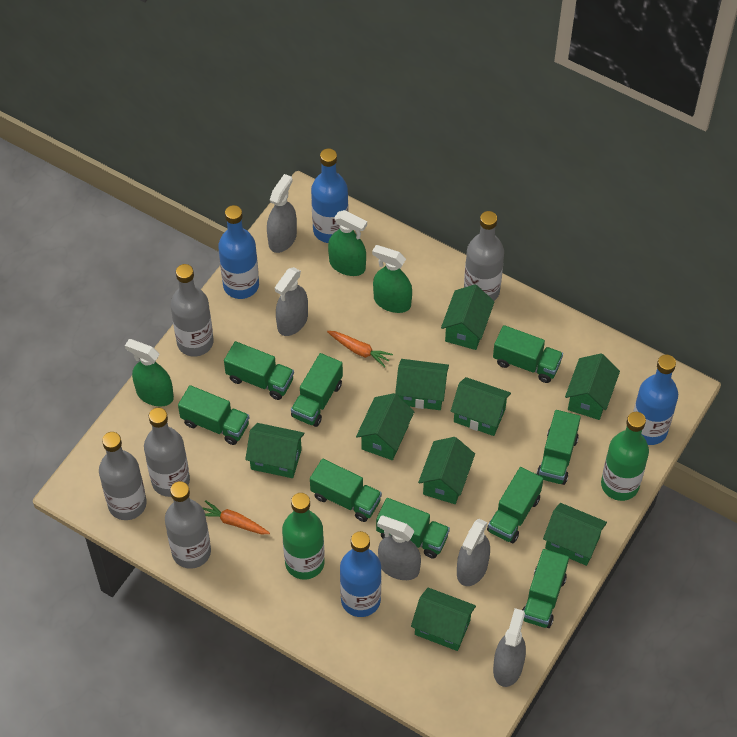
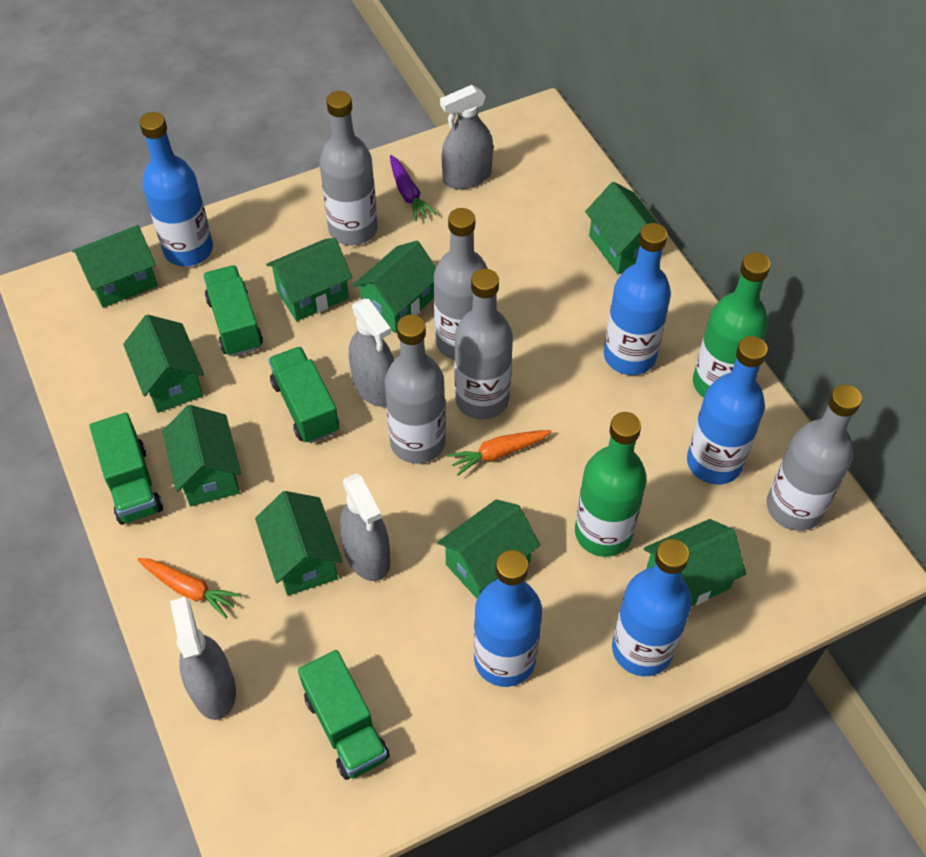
blue bottle: 4 -> 5
green spray bottle: 3 -> 0
green truck: 9 -> 4
grey spray bottle: 5 -> 4
purple carrot: 0 -> 1

